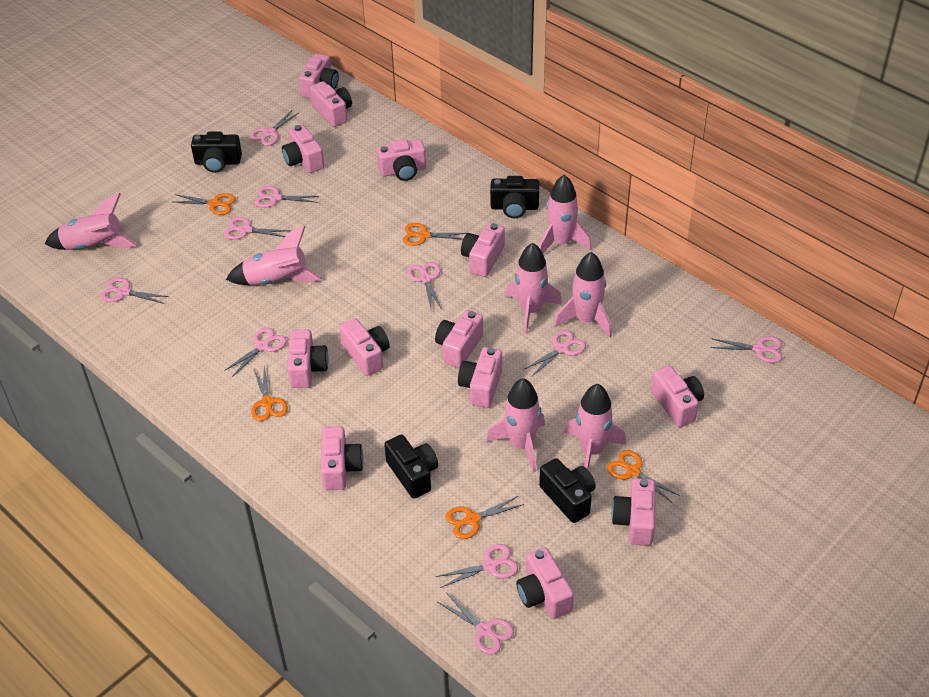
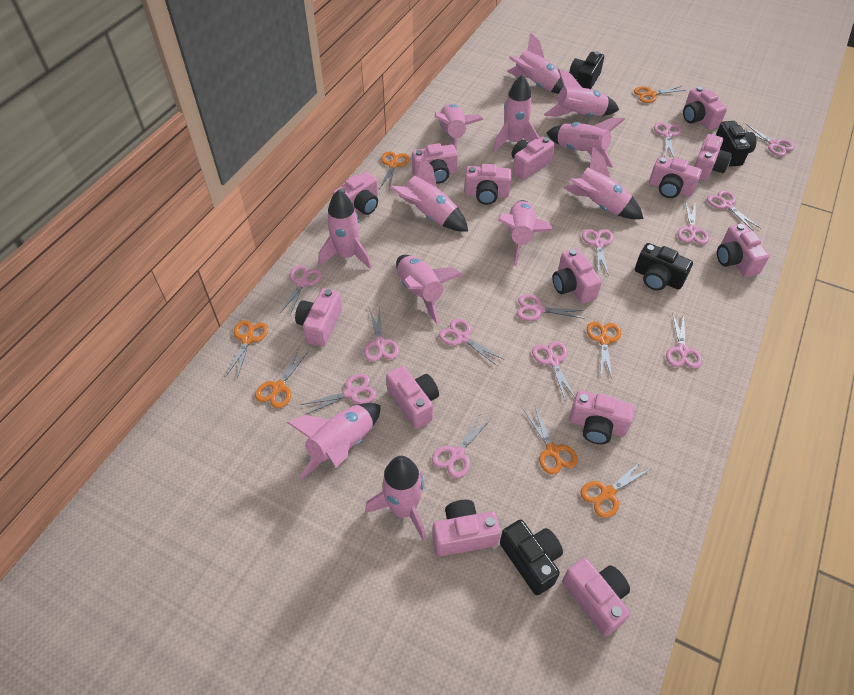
orange scissors: 5 -> 7
pink camera: 13 -> 14
pink rocket: 7 -> 12
pink scissors: 10 -> 13

